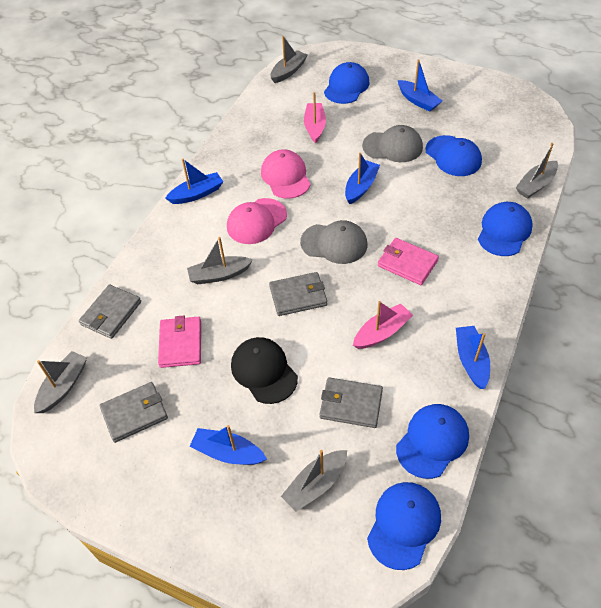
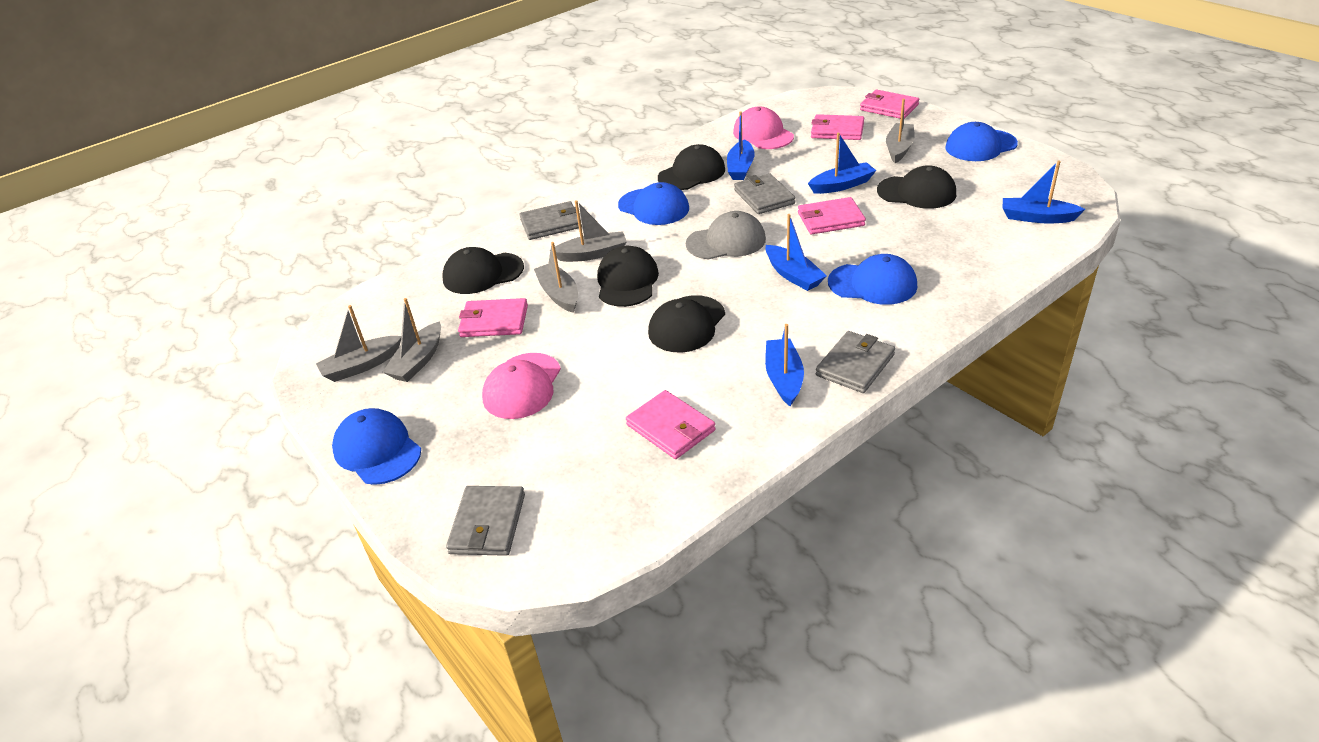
black cap: 1 -> 5
blue cap: 5 -> 4
grey cap: 2 -> 1
pink boat: 2 -> 0
pink wallet: 2 -> 5

